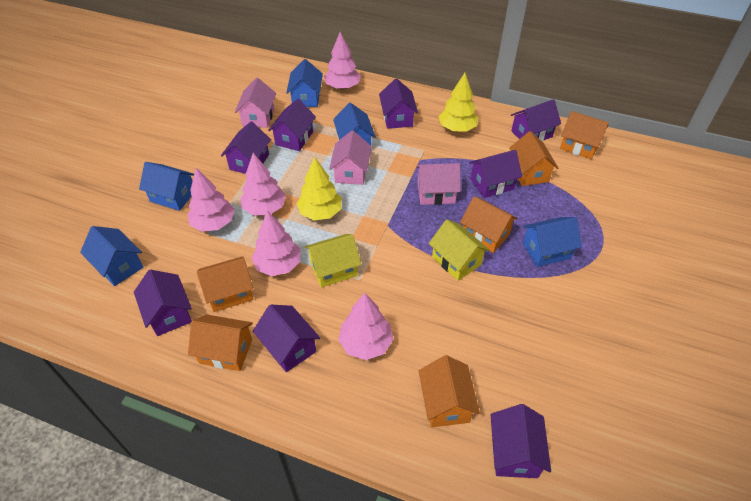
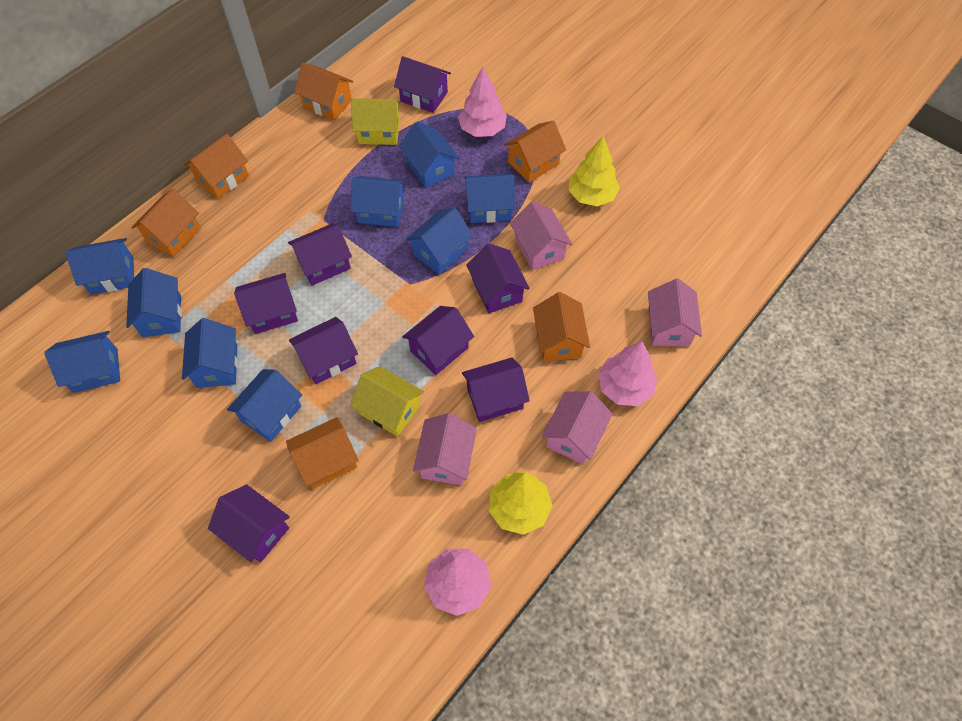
blue house: 5 -> 9
pink house: 3 -> 4
pink tree: 5 -> 3

